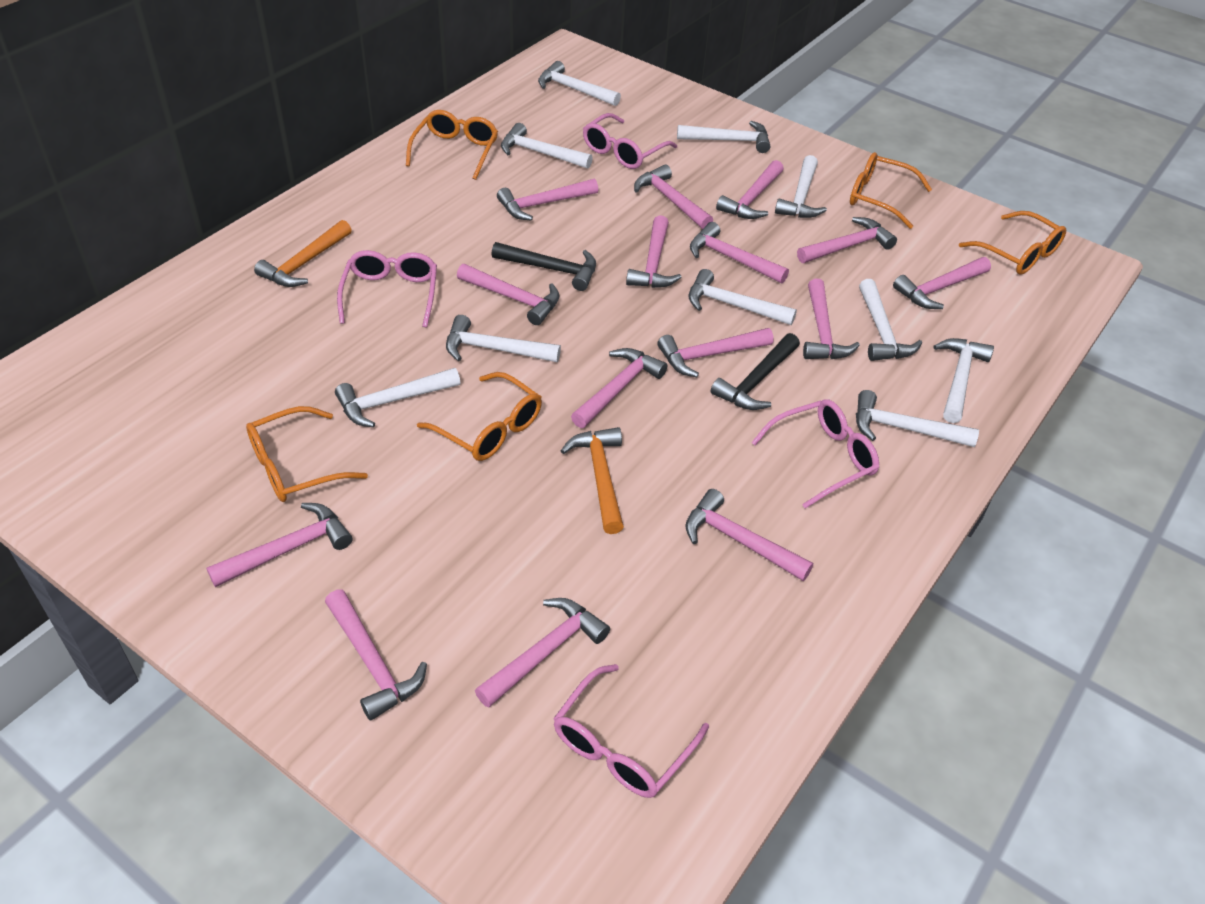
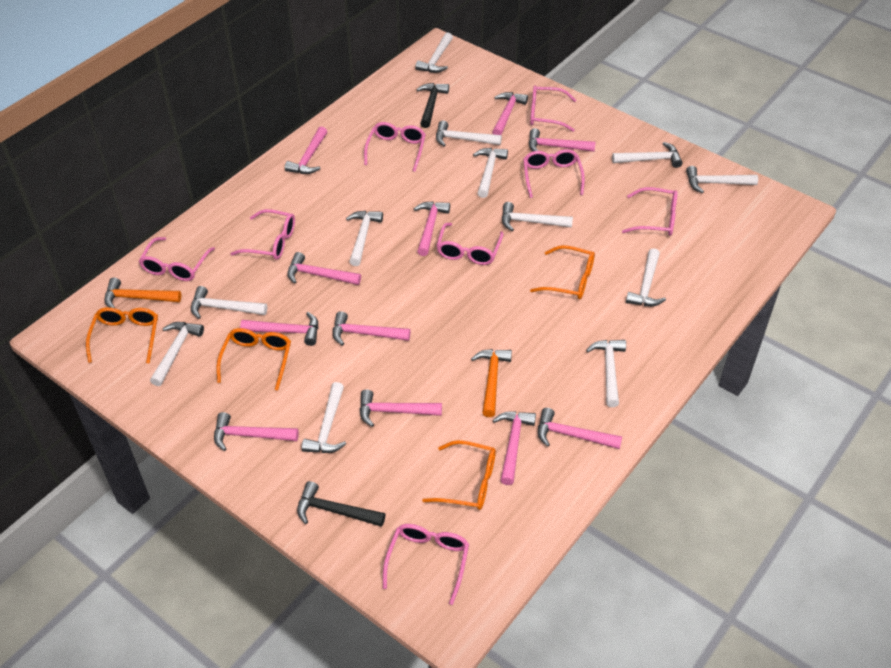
orange glasses: 5 -> 4
pink glasses: 4 -> 8
pink hammer: 15 -> 11
white hammer: 10 -> 12

